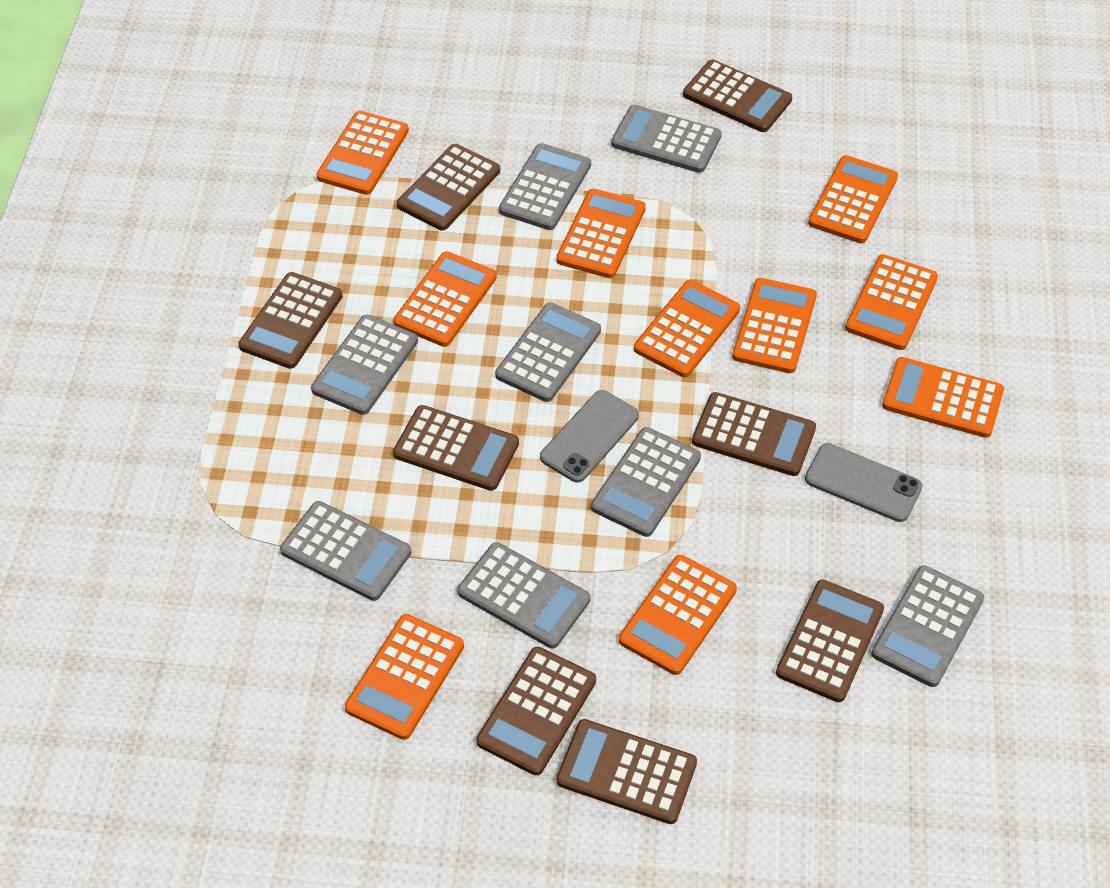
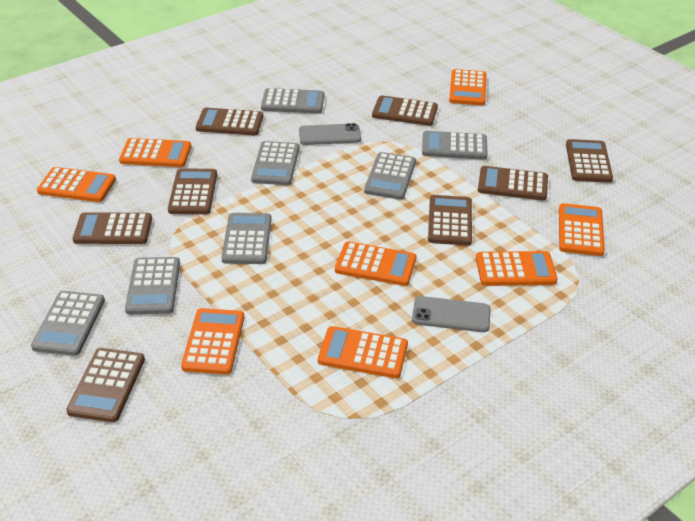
grey calculator: 8 -> 7
orange calculator: 10 -> 8

